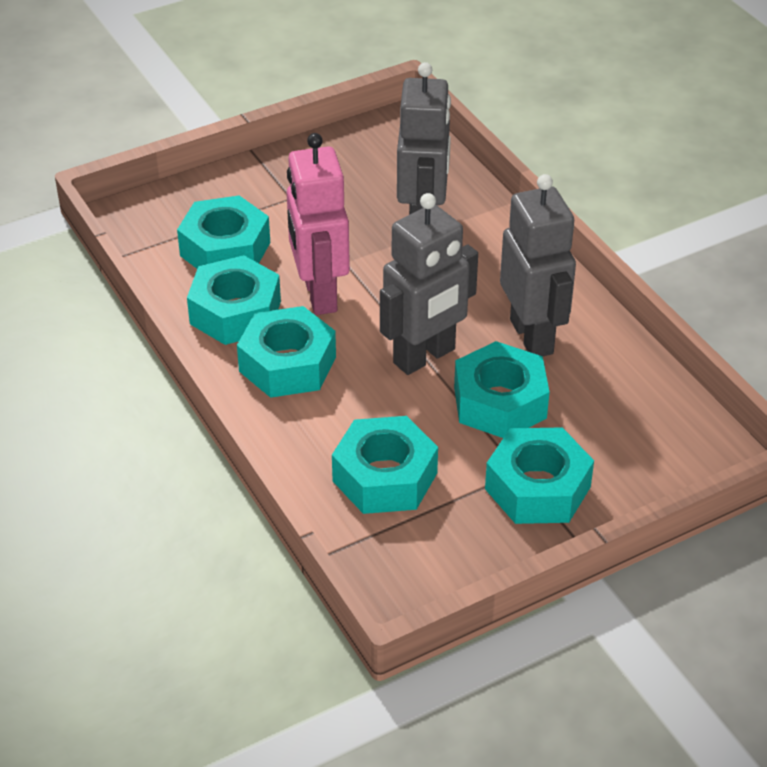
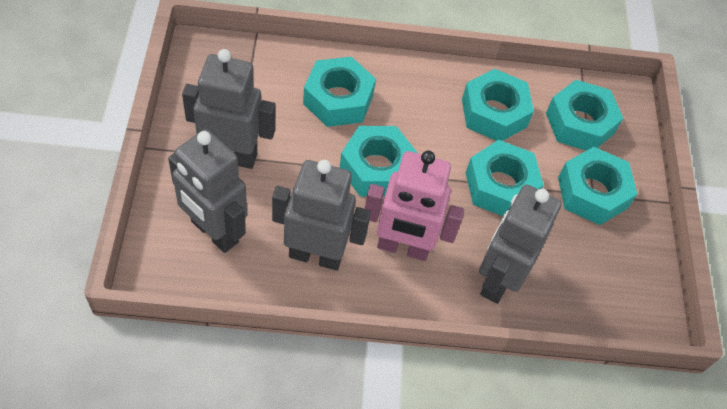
grey robot: 3 -> 4

